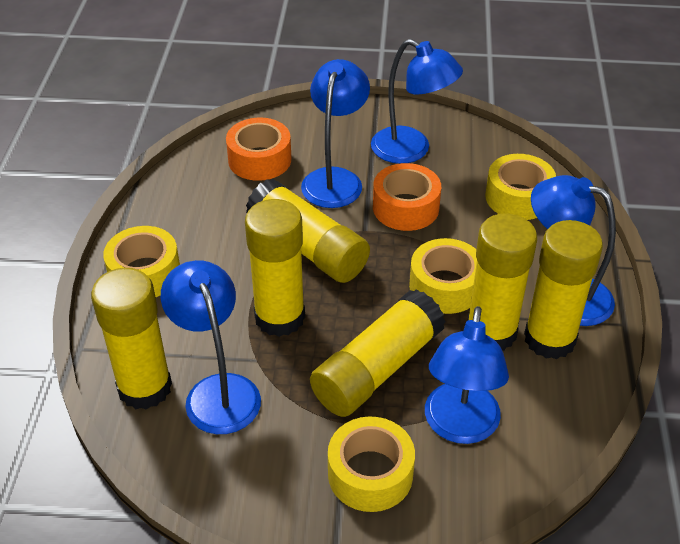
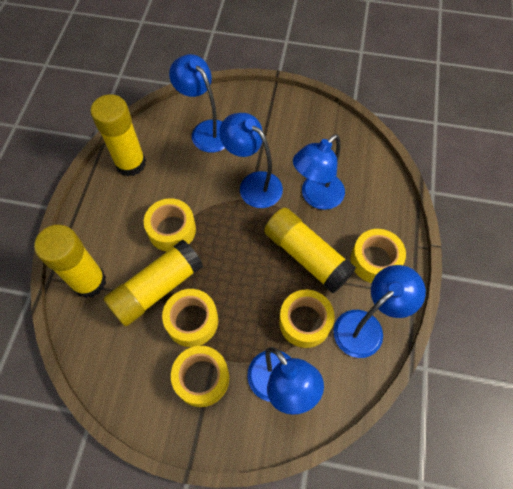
orange tape: 2 -> 0
yellow glue stick: 6 -> 4
yellow tape: 4 -> 5

